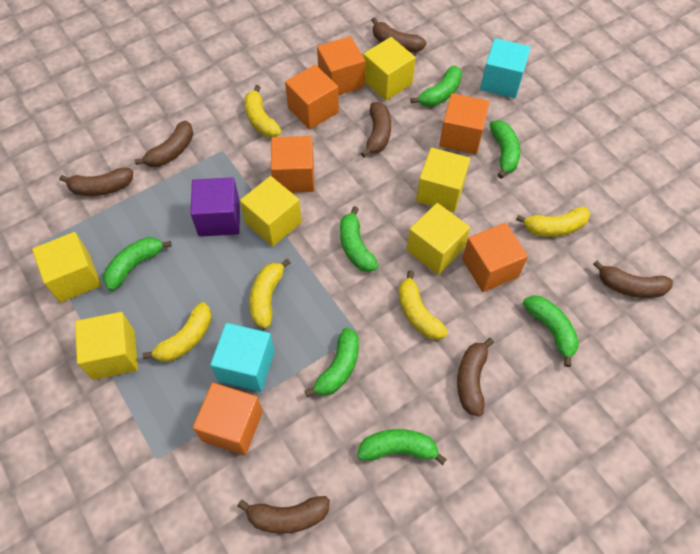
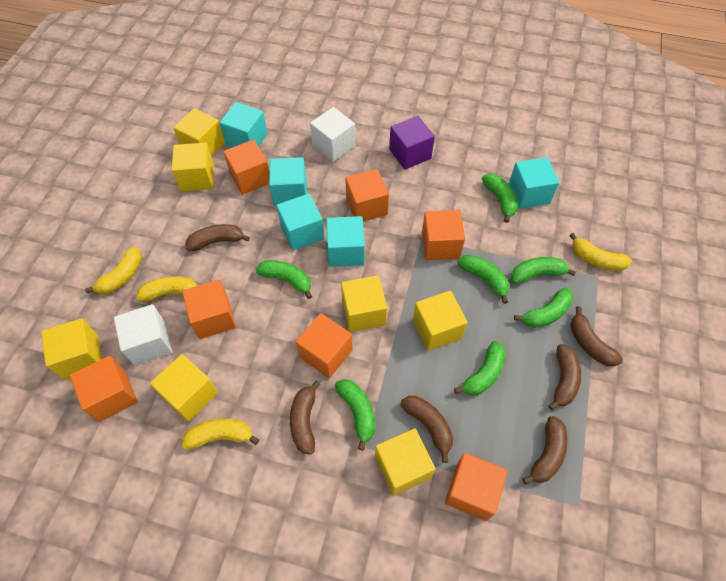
brown banana: 7 -> 6
orange cube: 6 -> 7
turquoise cube: 2 -> 5
white cube: 0 -> 2
yellow banana: 5 -> 4
yellow cube: 6 -> 7

